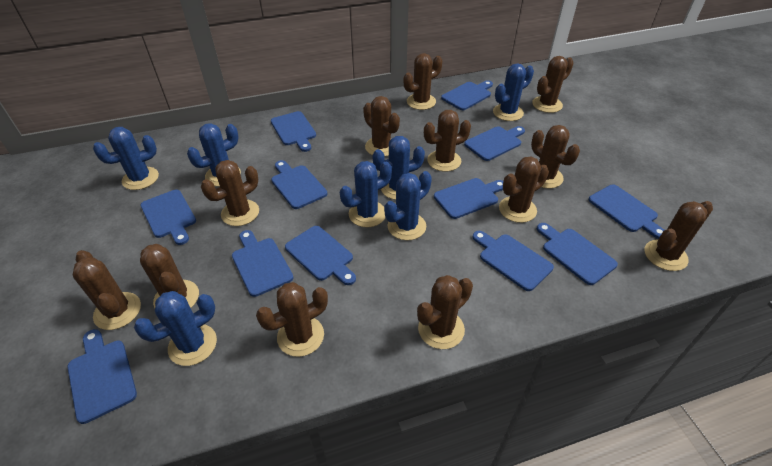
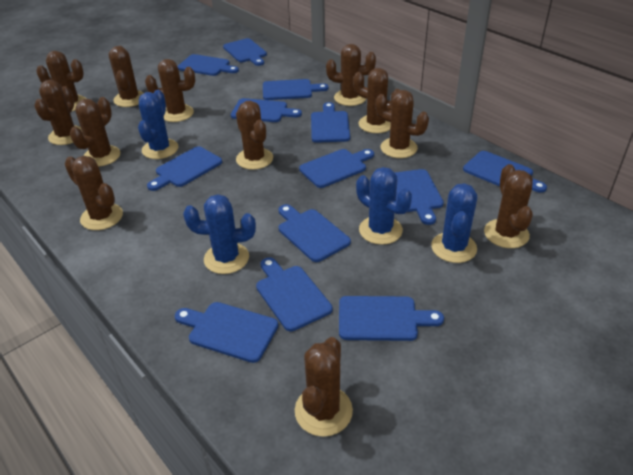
blue cactus: 7 -> 4
blue cutting board: 12 -> 13

